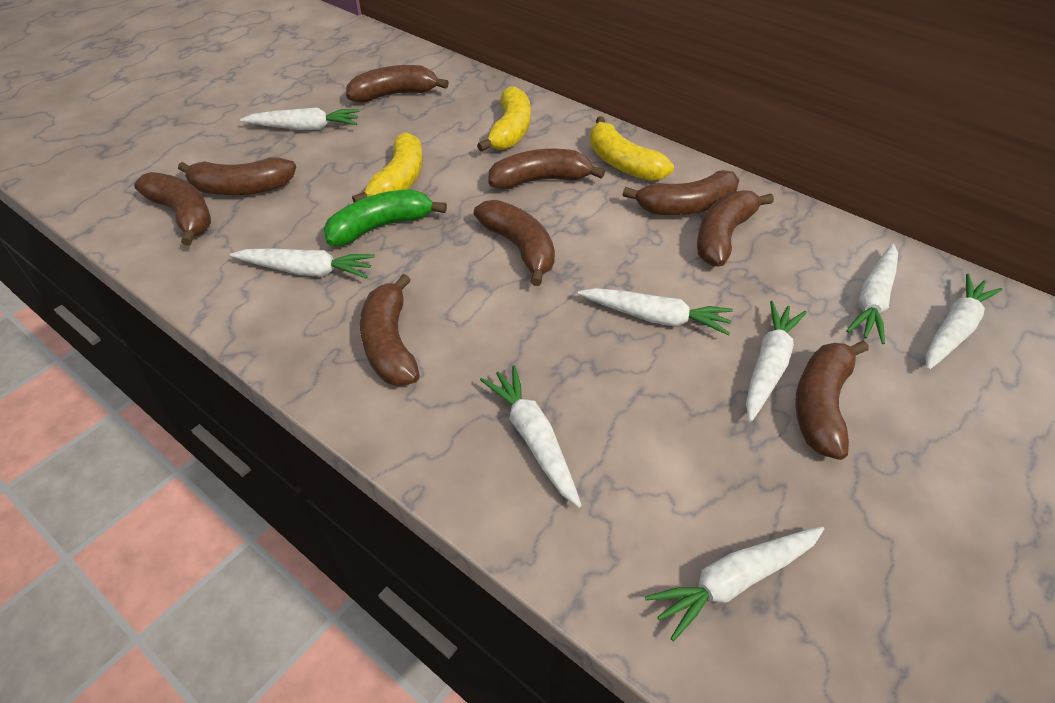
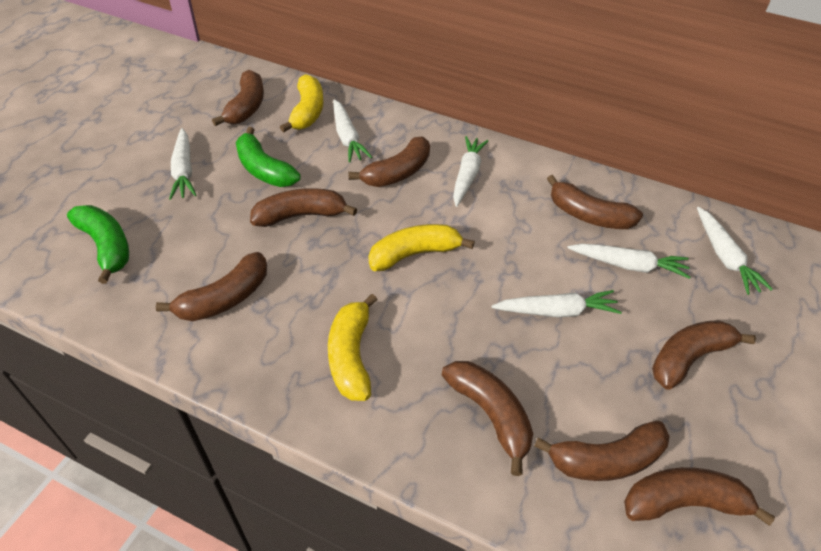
green banana: 1 -> 2
white carrot: 8 -> 6

